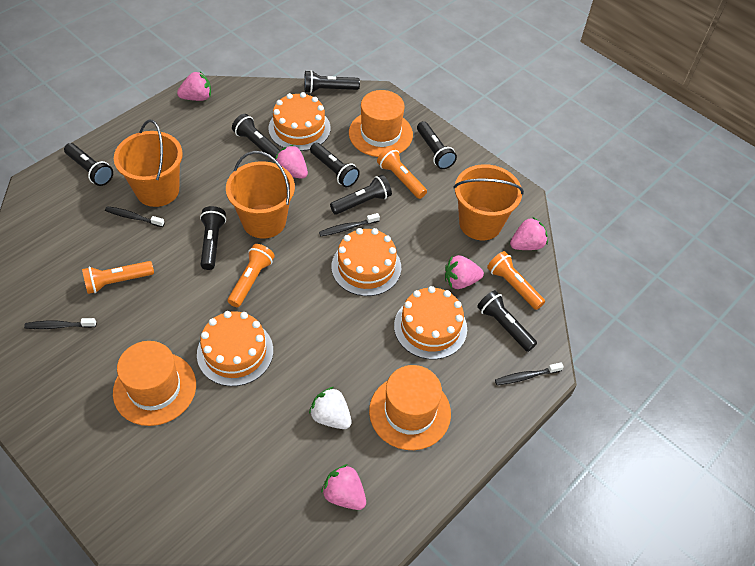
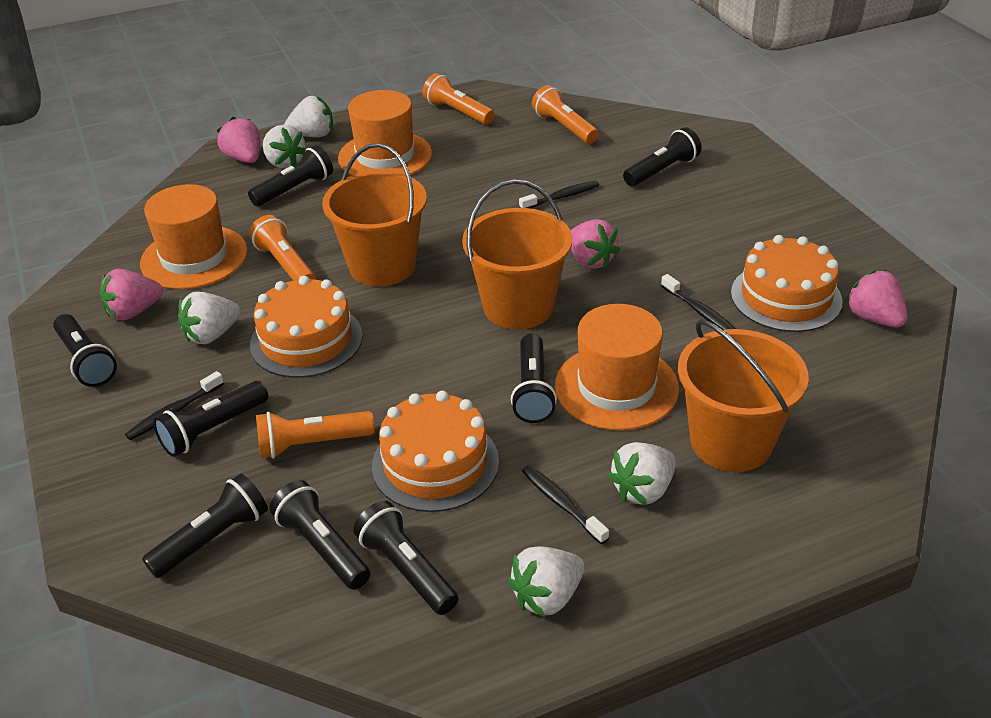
orange cake: 4 -> 3
pink strawberry: 5 -> 4
white strawberry: 1 -> 5

